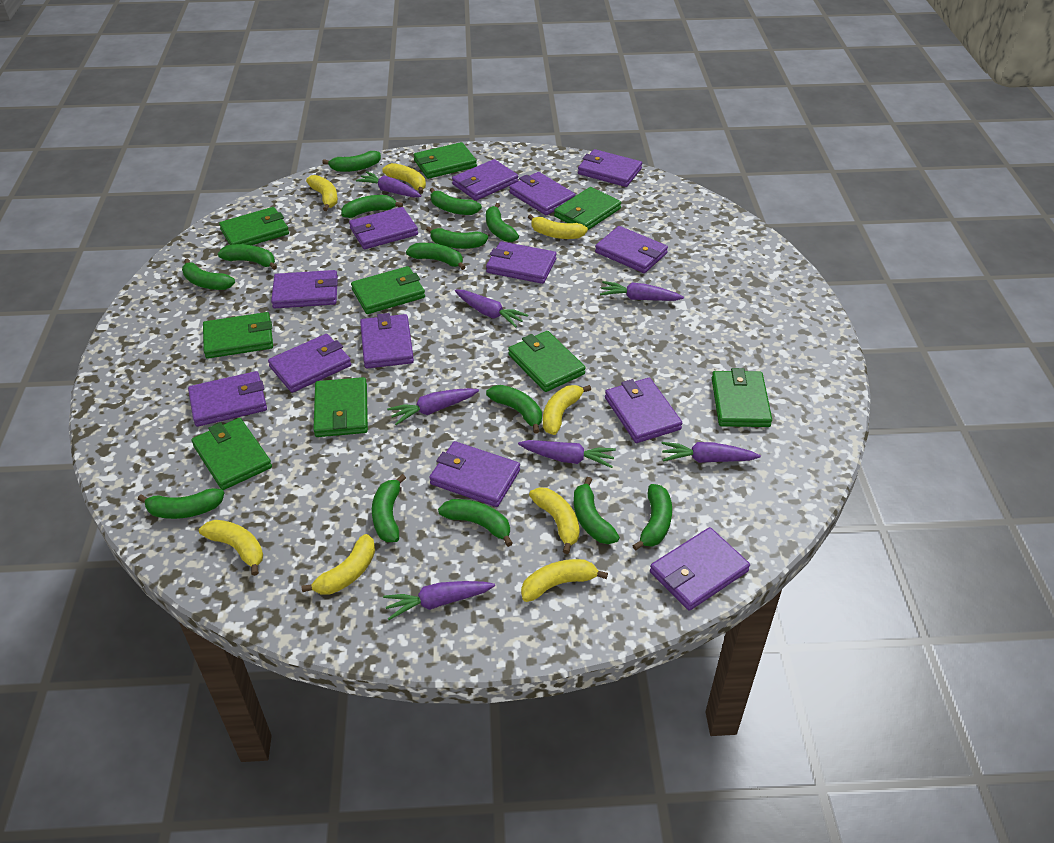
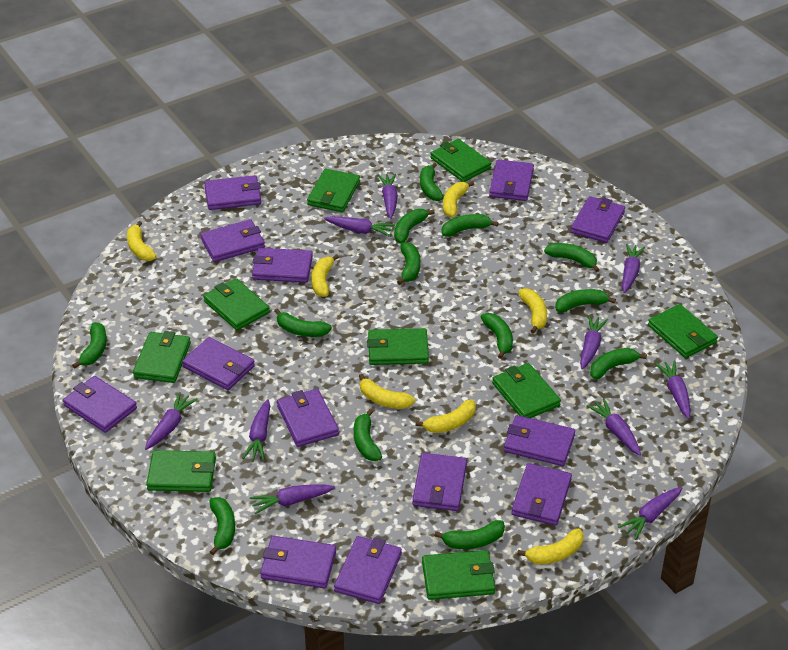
green banana: 14 -> 13
purple carrot: 7 -> 10
yellow banana: 8 -> 7

